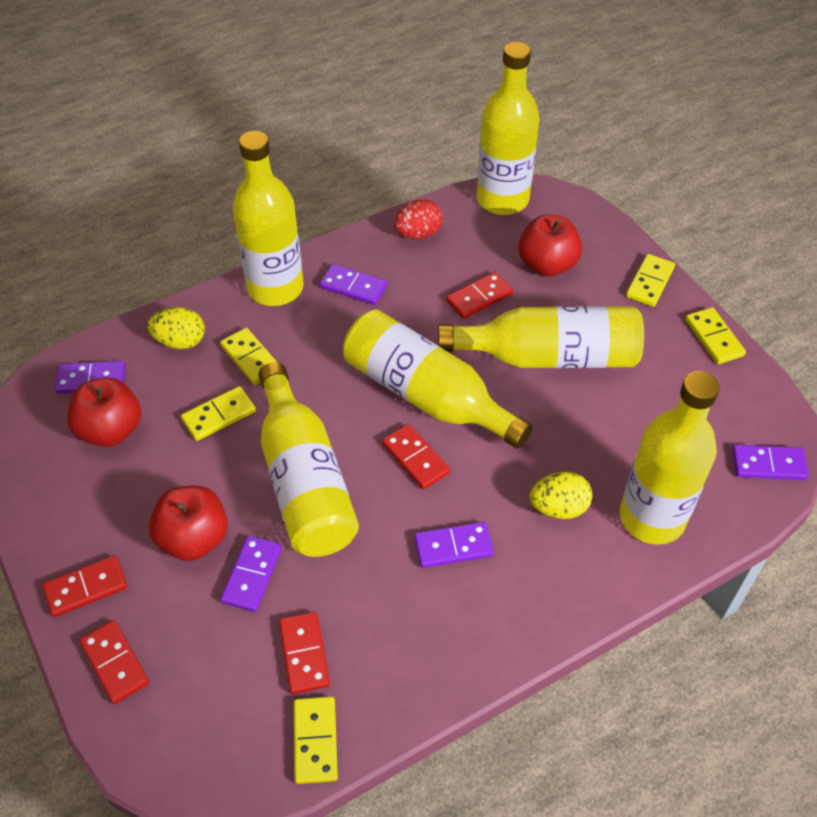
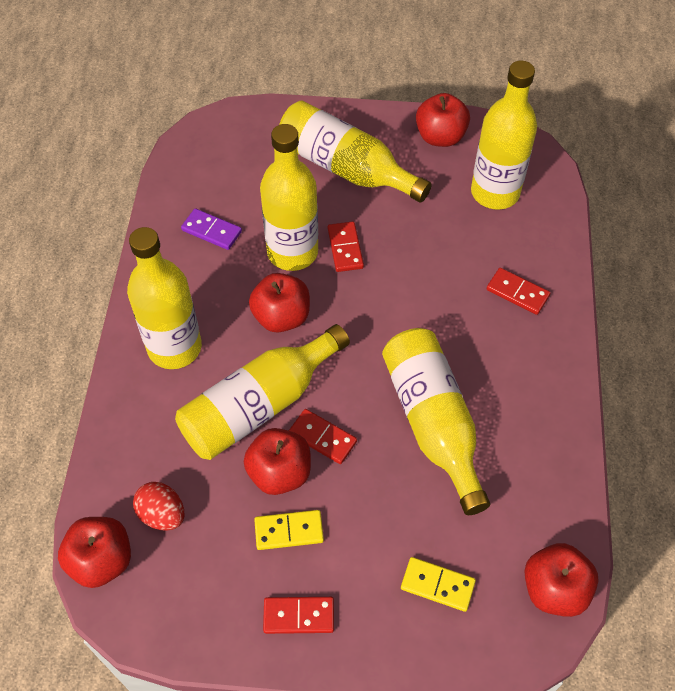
purple domino: 5 -> 1
red apple: 3 -> 5
red domino: 5 -> 4
yellow domino: 5 -> 2
yellow egg: 2 -> 0

